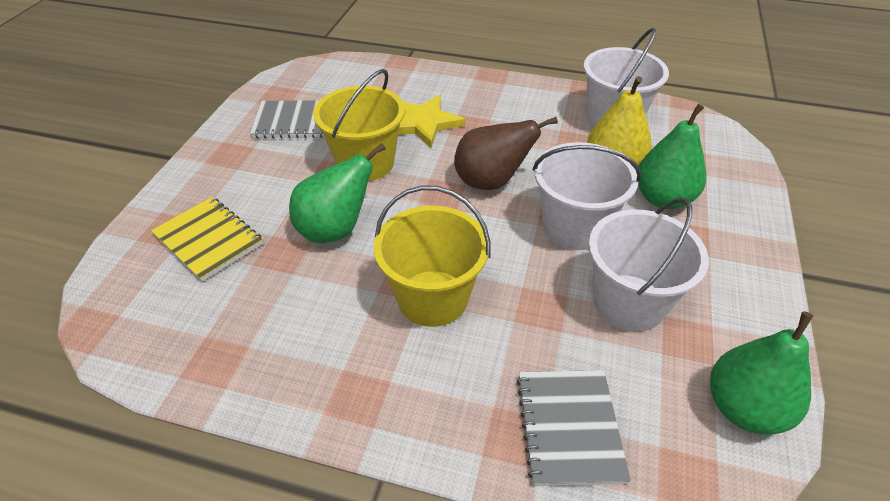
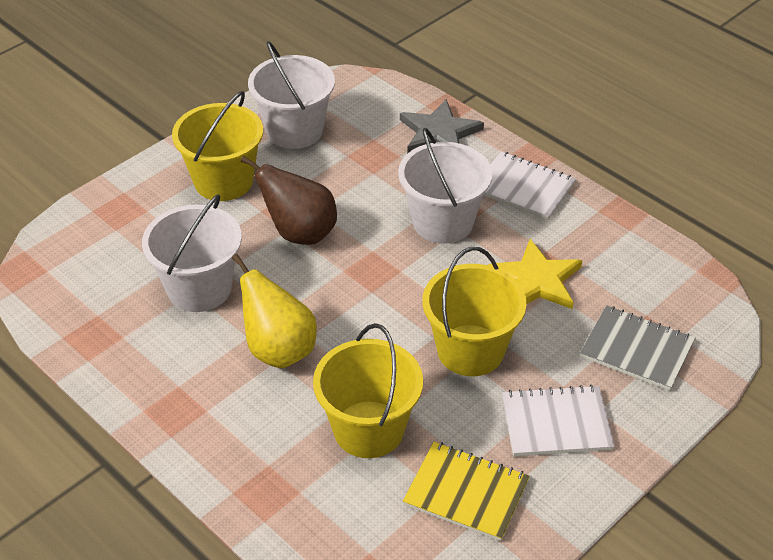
green pear: 3 -> 0
grey notebook: 2 -> 1
grey star: 0 -> 1
white notebook: 0 -> 2
yellow bucket: 2 -> 3

